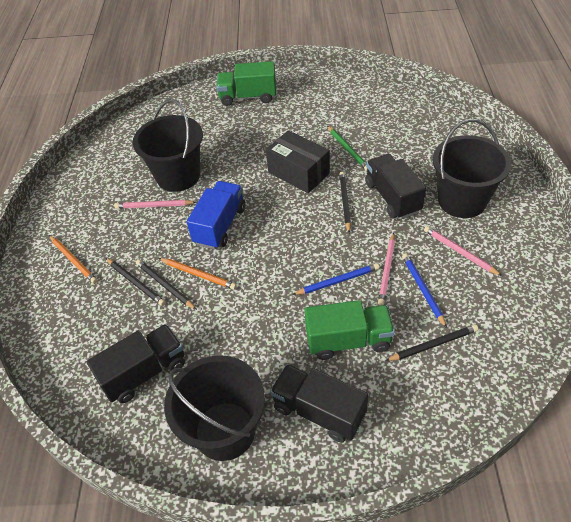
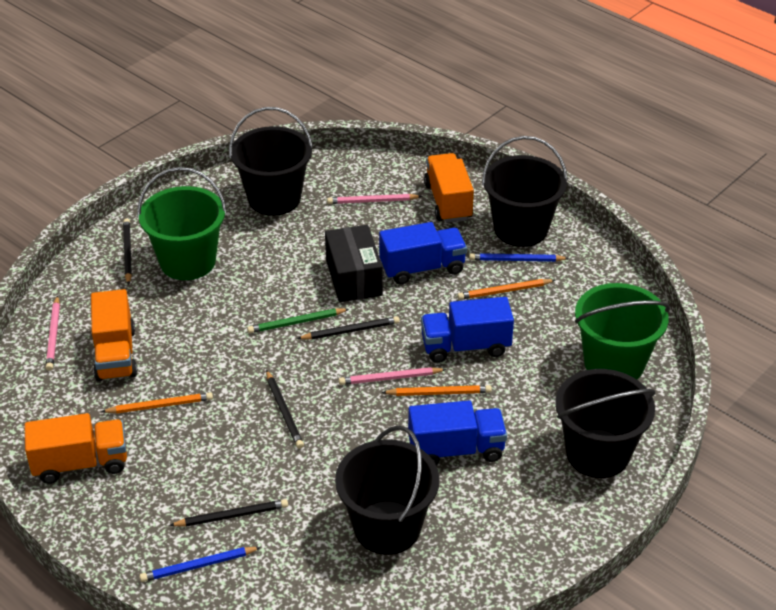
black bucket: 3 -> 4
black truck: 3 -> 0
blue truck: 1 -> 3
green bucket: 0 -> 2
green truck: 2 -> 0
orange pencil: 2 -> 3
orange truck: 0 -> 3

